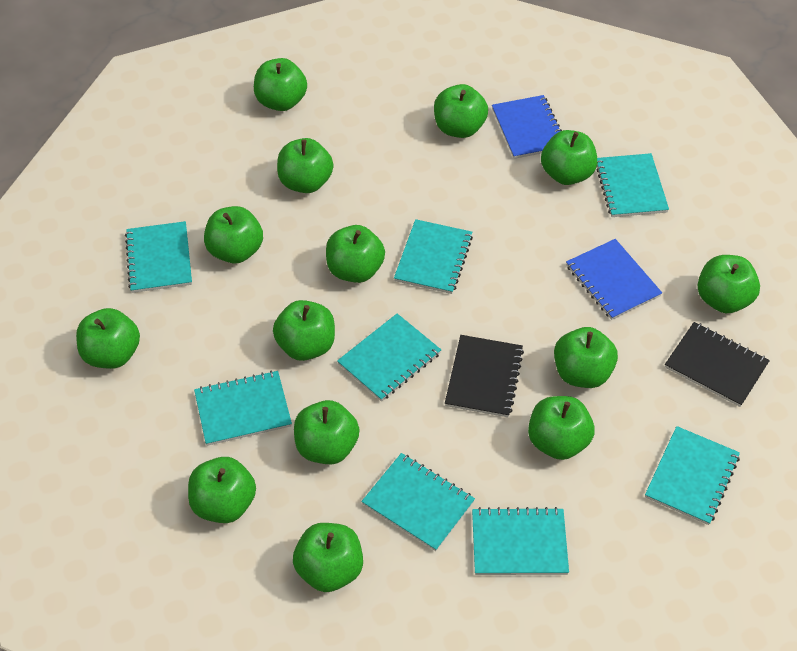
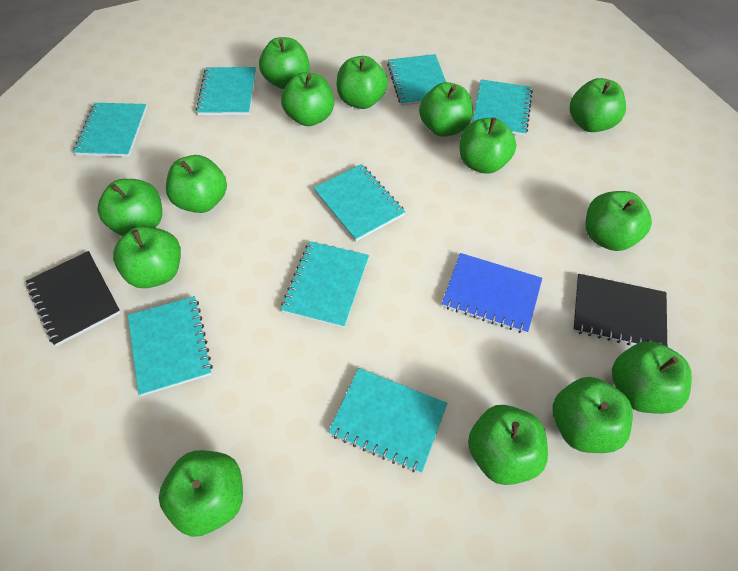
blue notebook: 2 -> 1

